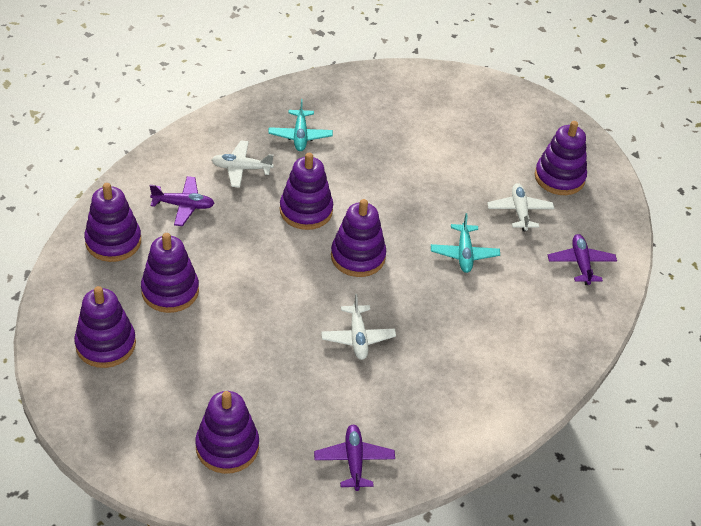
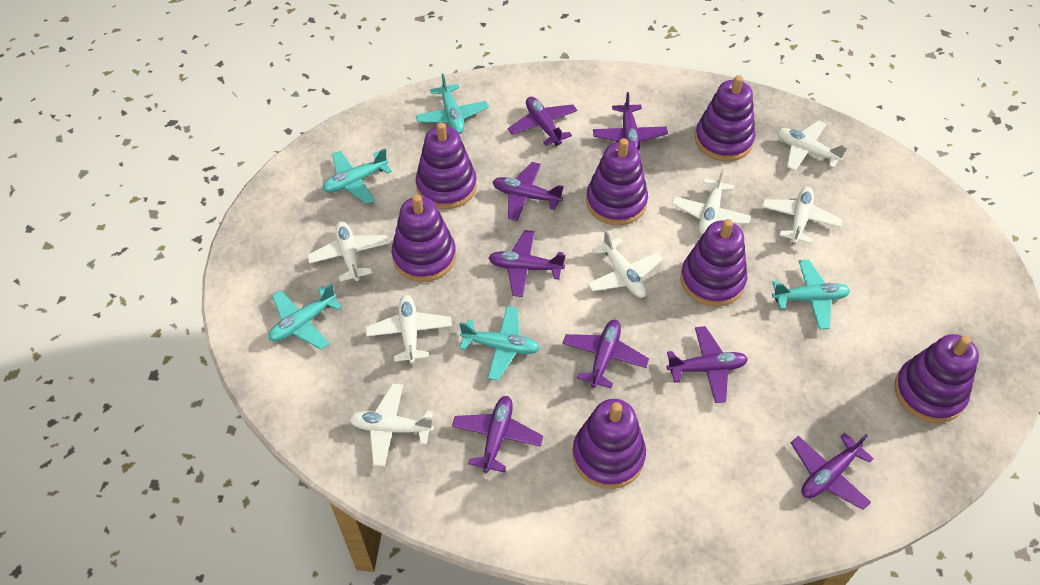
purple plane: 3 -> 8
turquoise plane: 2 -> 5
white plane: 3 -> 7

